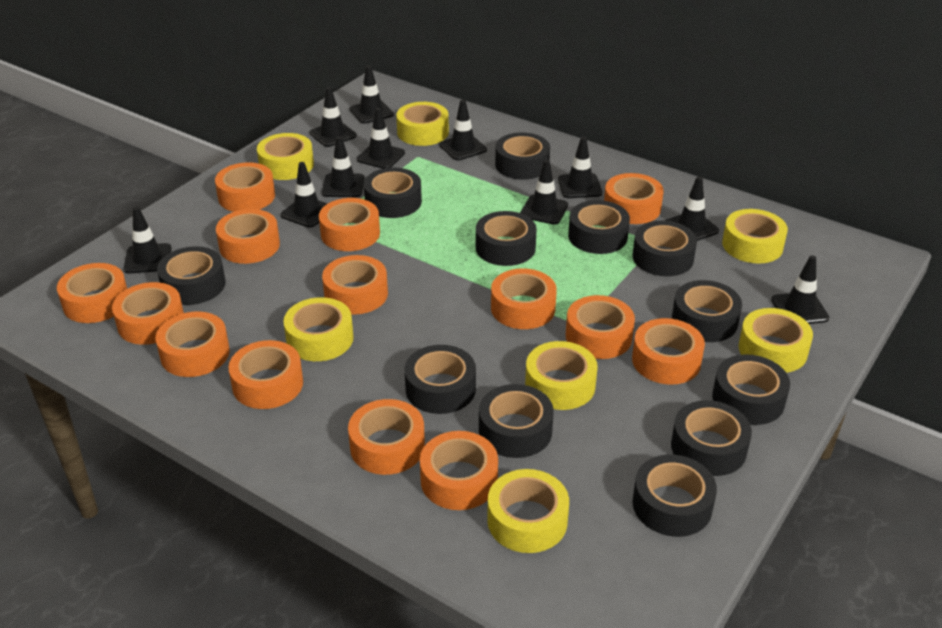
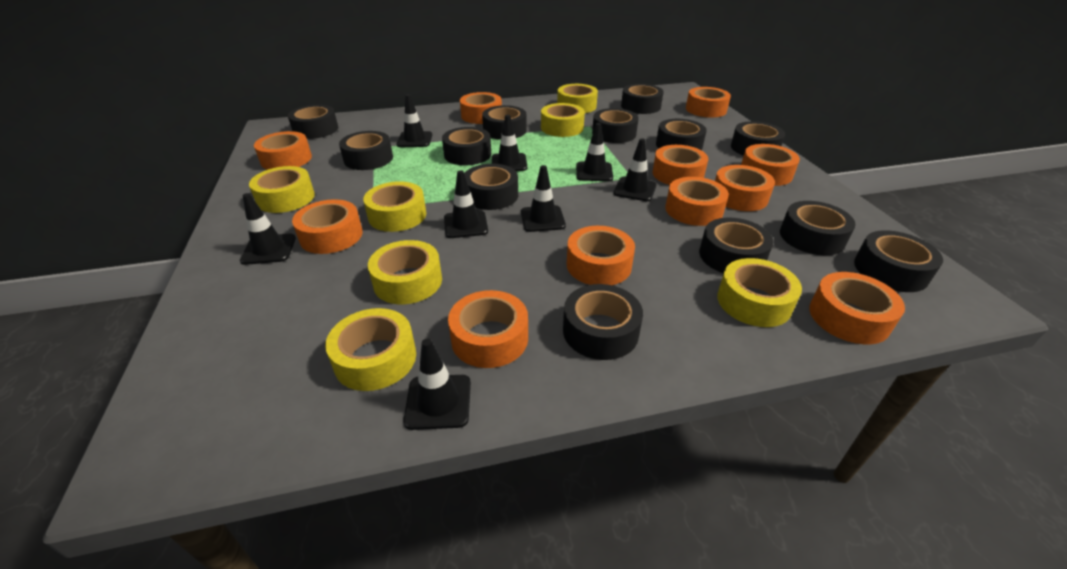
black tape: 12 -> 13
black traffic cone: 11 -> 8
orange tape: 14 -> 11

